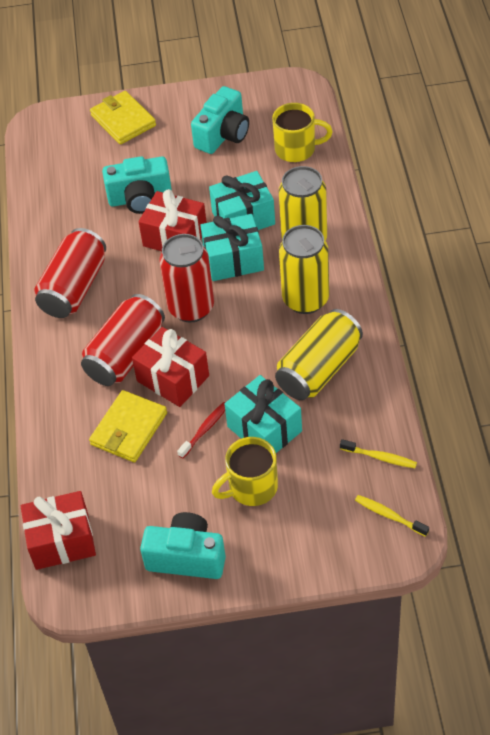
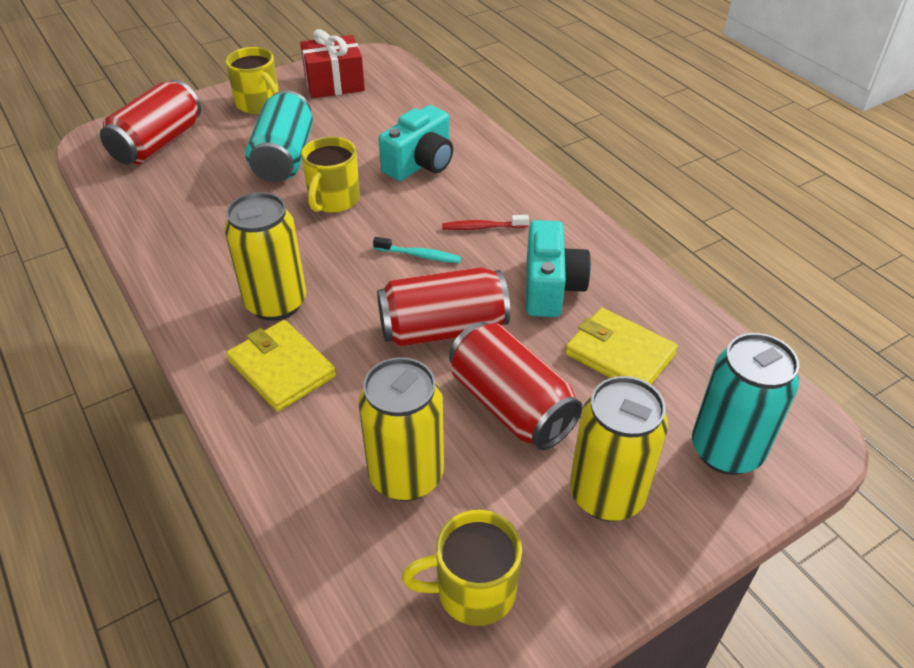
red gift: 3 -> 1
turquoise camera: 3 -> 2
turquoise can: 0 -> 2
turquoise gift: 3 -> 0
turquoise toothbrush: 0 -> 1
yellow mug: 2 -> 3
yellow toothbrush: 2 -> 0

